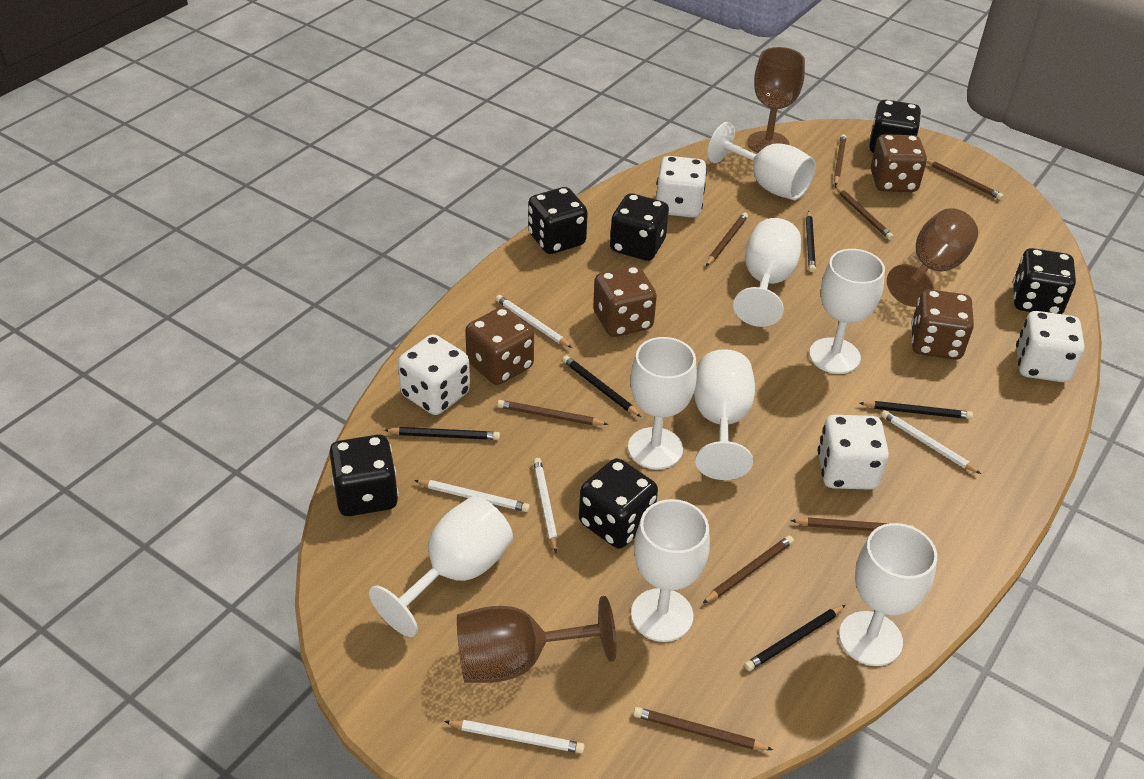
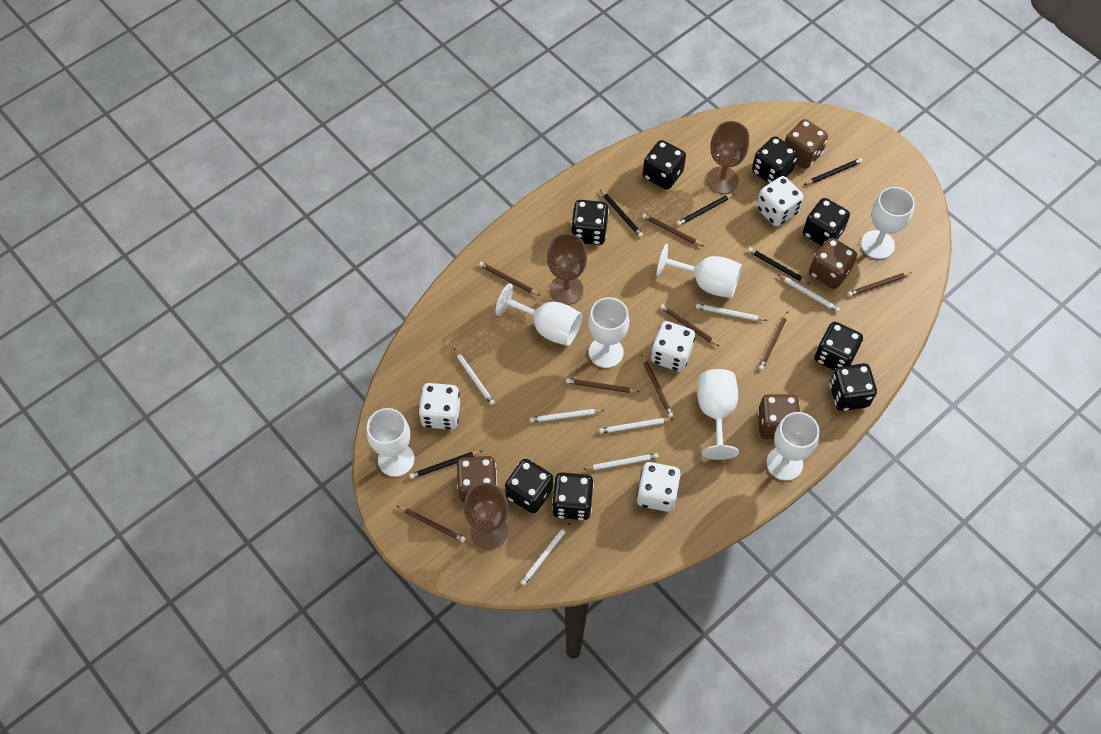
black dice: 6 -> 8
white goblet: 8 -> 7
white pencil: 5 -> 7

